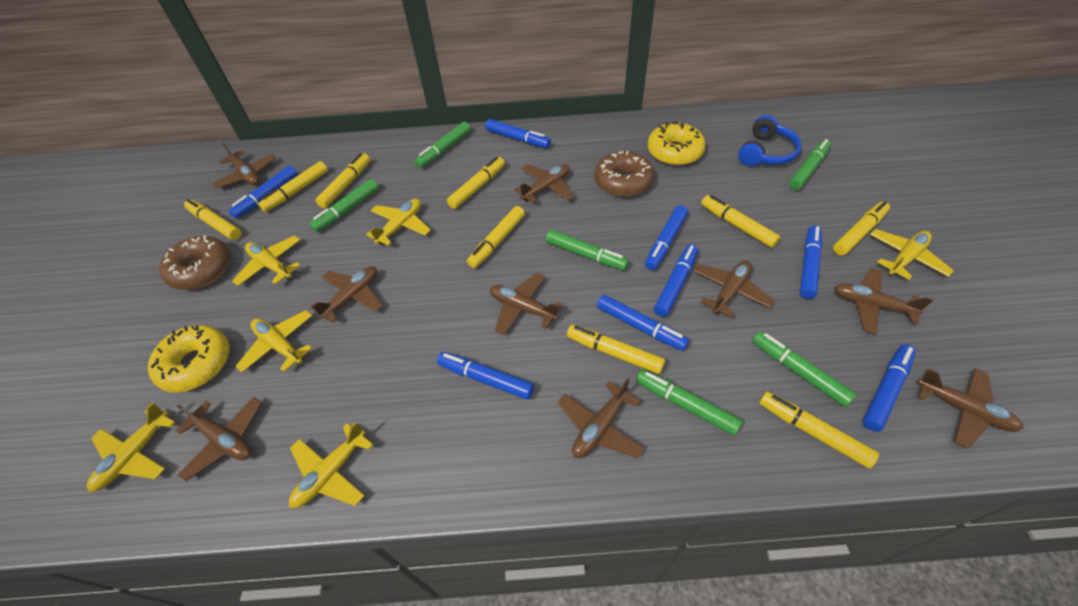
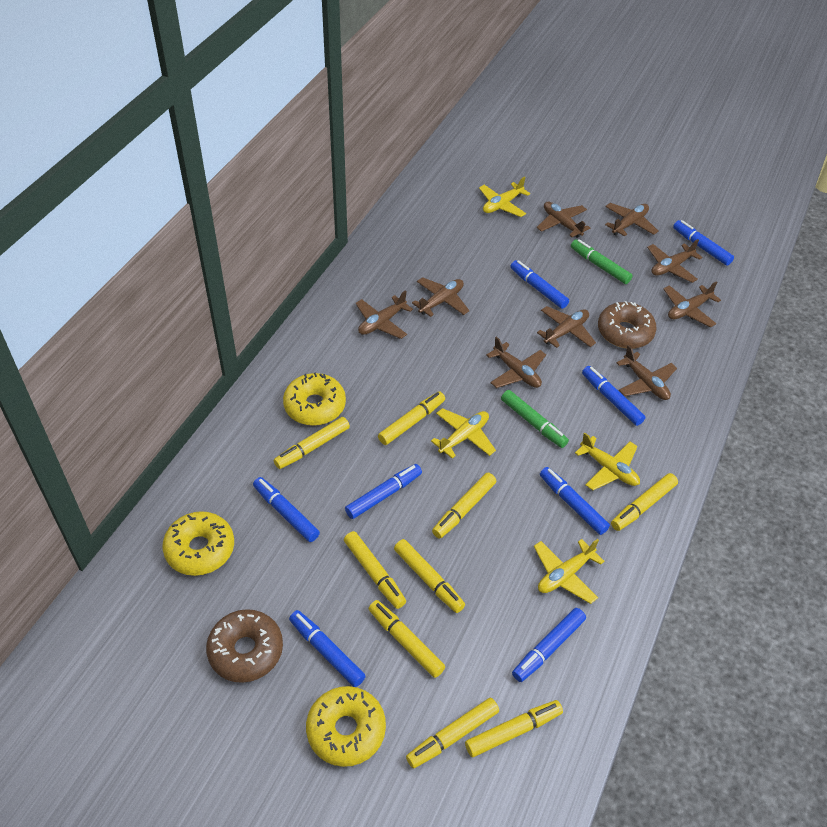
blue headphones: 1 -> 0
green marker: 6 -> 2
yellow donut: 2 -> 3
yellow plane: 6 -> 4

